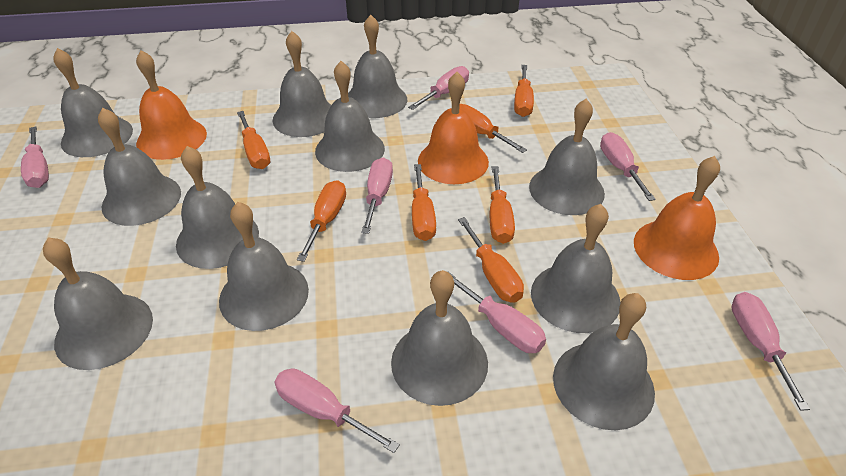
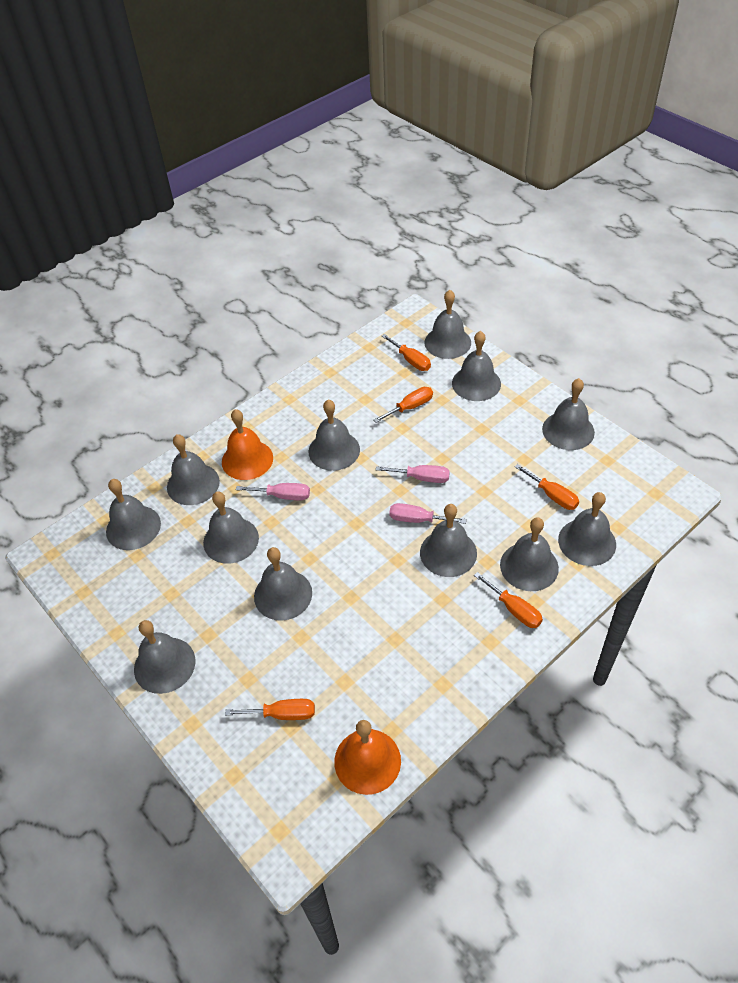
orange bell: 3 -> 2
orange screwdriver: 7 -> 5
pink screwdriver: 7 -> 3

